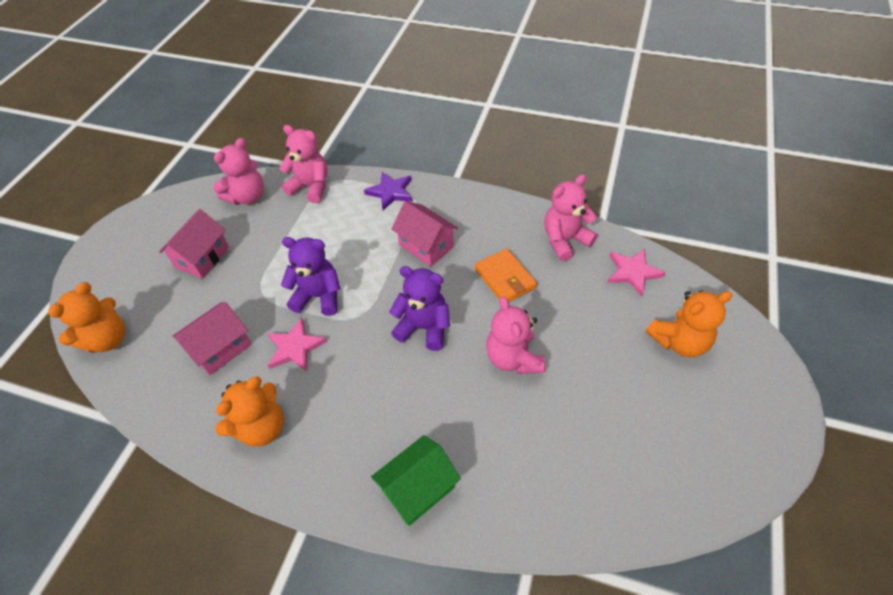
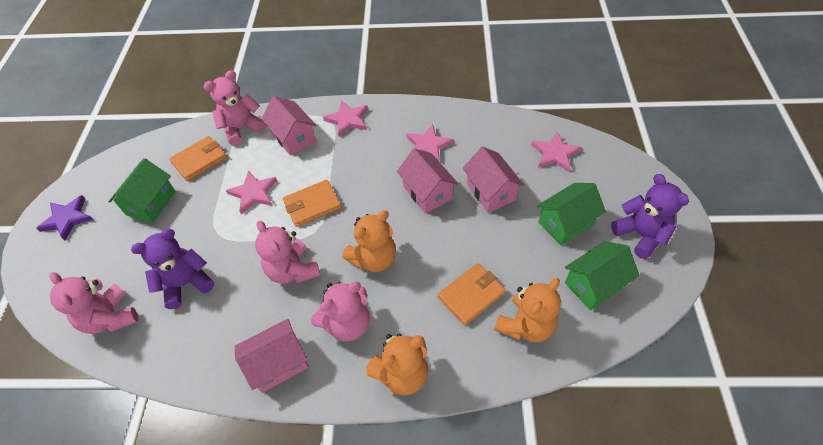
green house: 1 -> 3
orange wallet: 1 -> 3
pink house: 3 -> 4
pink star: 2 -> 4

